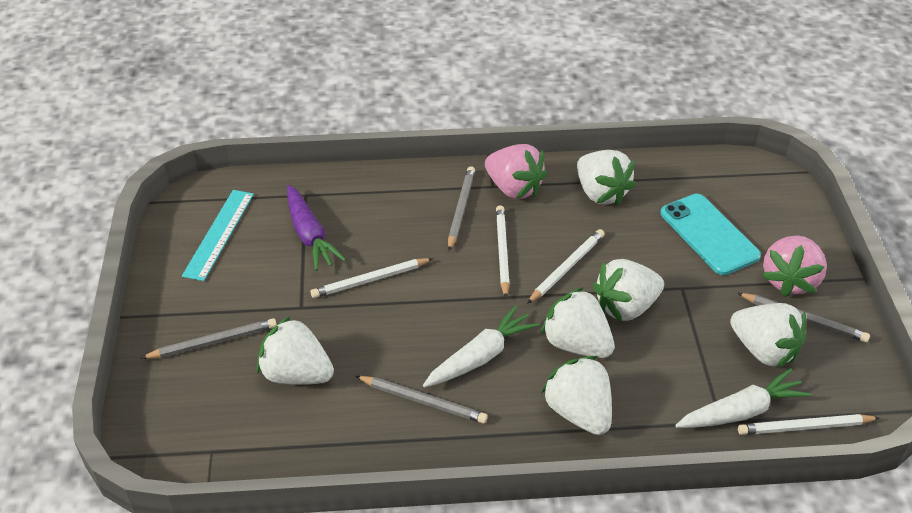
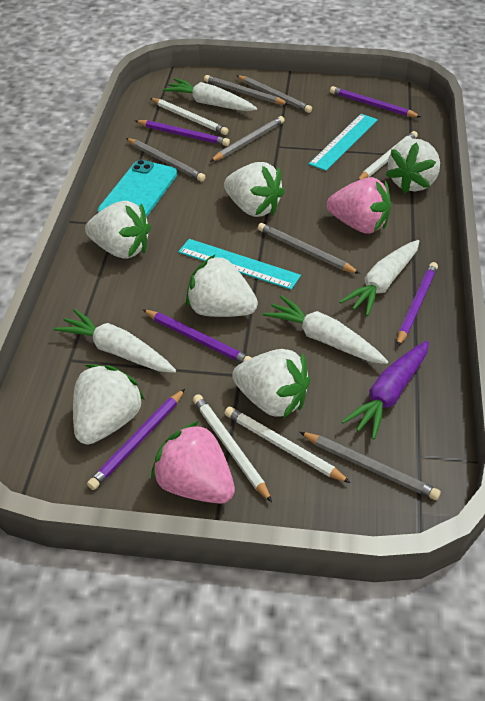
grey pencil: 4 -> 6
purple pencil: 0 -> 5
turquoise ruler: 1 -> 2
white carrot: 2 -> 4

